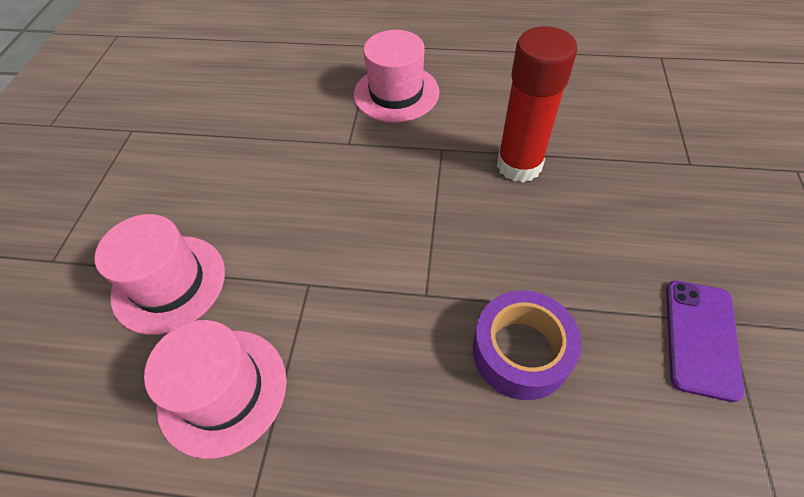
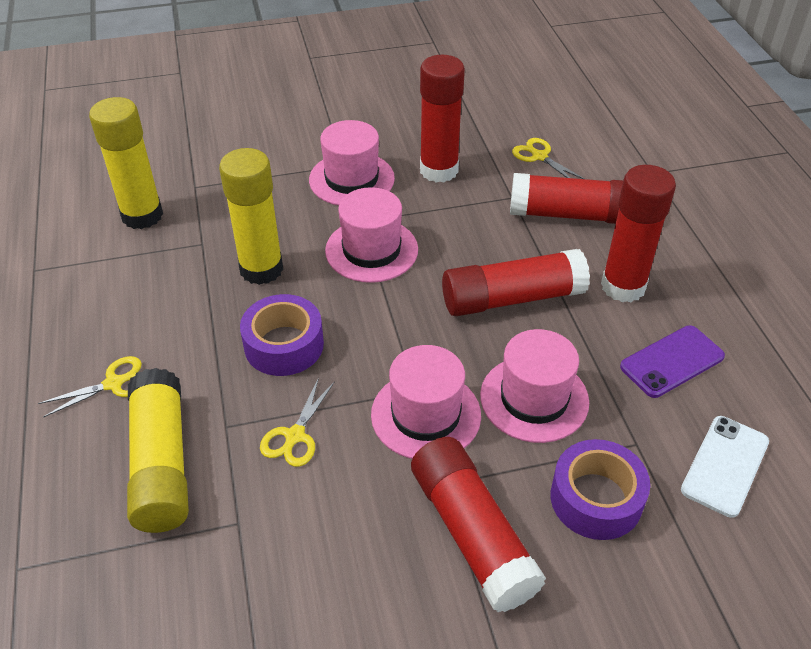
pink hat: 3 -> 4
purple tape: 1 -> 2
red glue stick: 1 -> 5
white phone: 0 -> 1
yellow glue stick: 0 -> 3
yellow scissors: 0 -> 3

